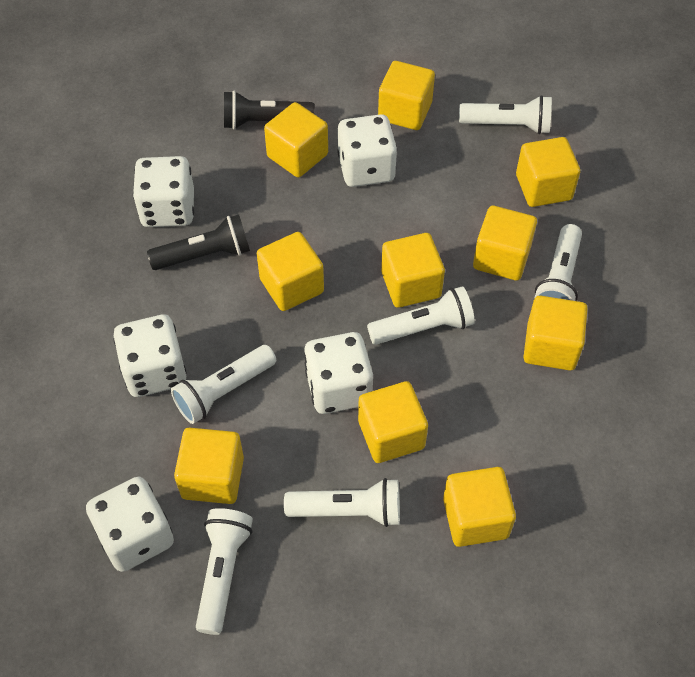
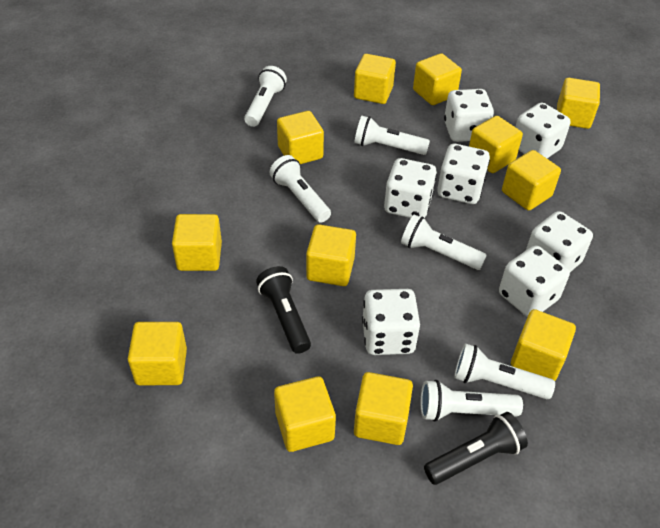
white dice: 5 -> 7
yellow cube: 10 -> 12

